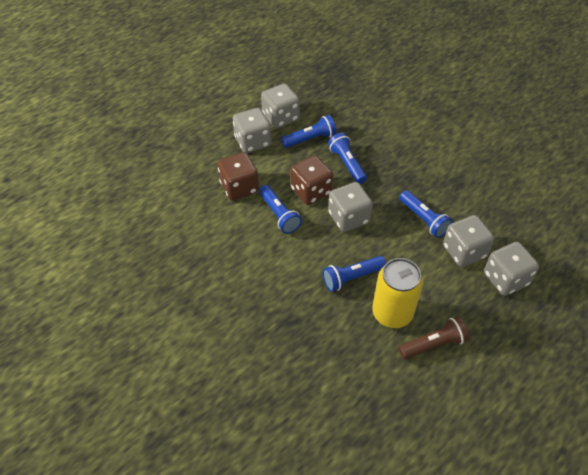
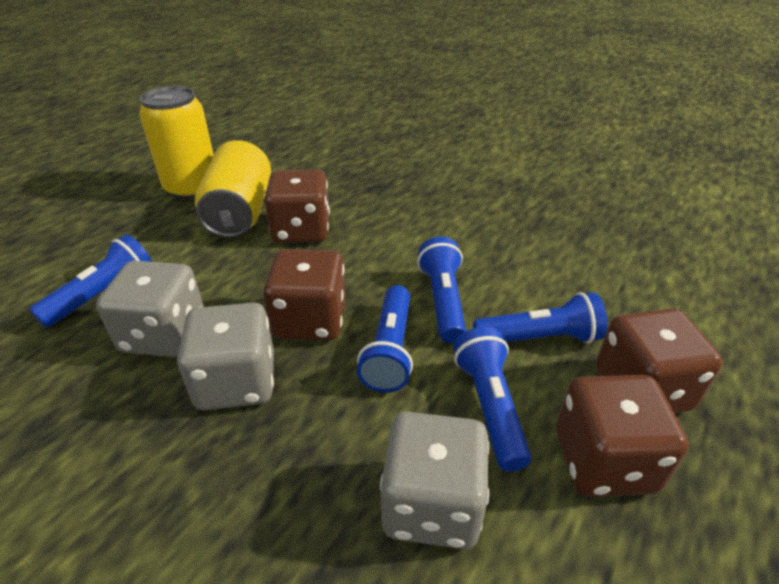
brown dice: 2 -> 4
brown flashlight: 1 -> 0
grey dice: 5 -> 3
yellow can: 1 -> 2

